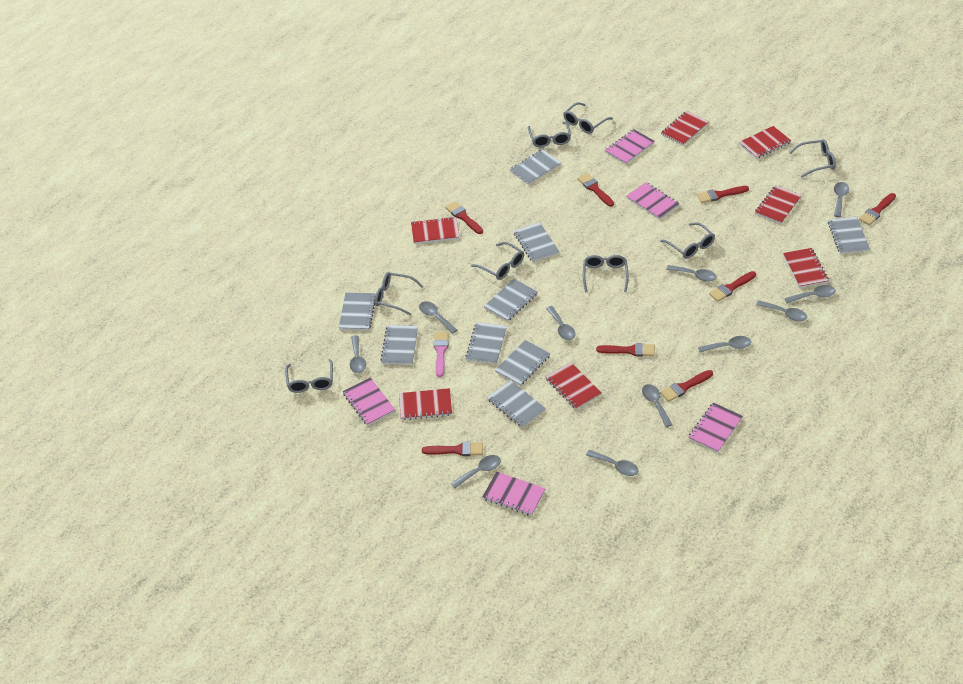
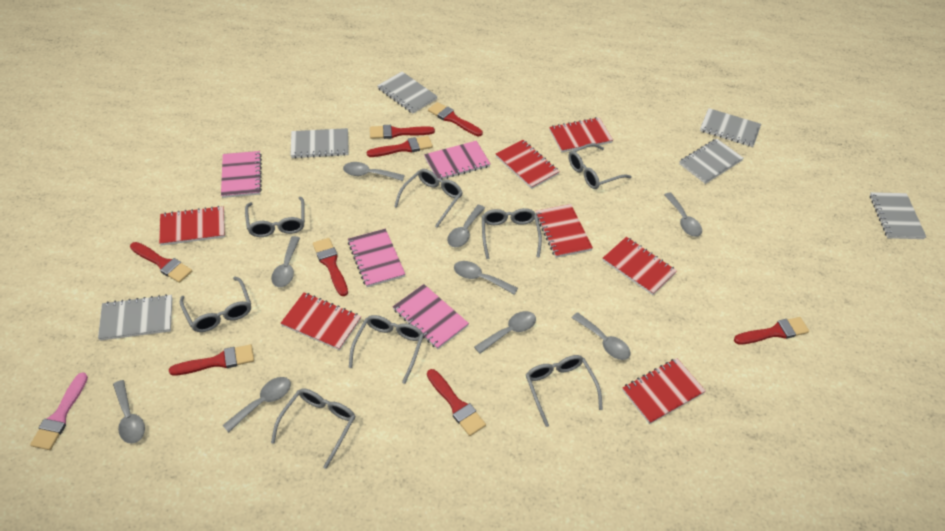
grey notebook: 9 -> 6
grey spoon: 11 -> 9
pink notebook: 5 -> 4

